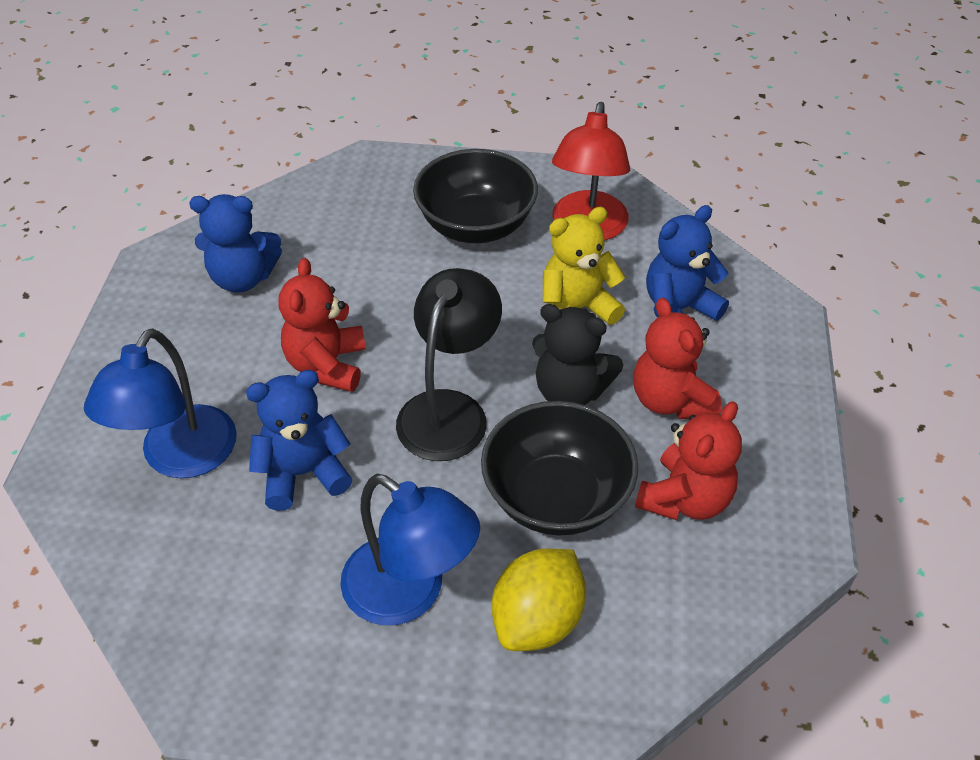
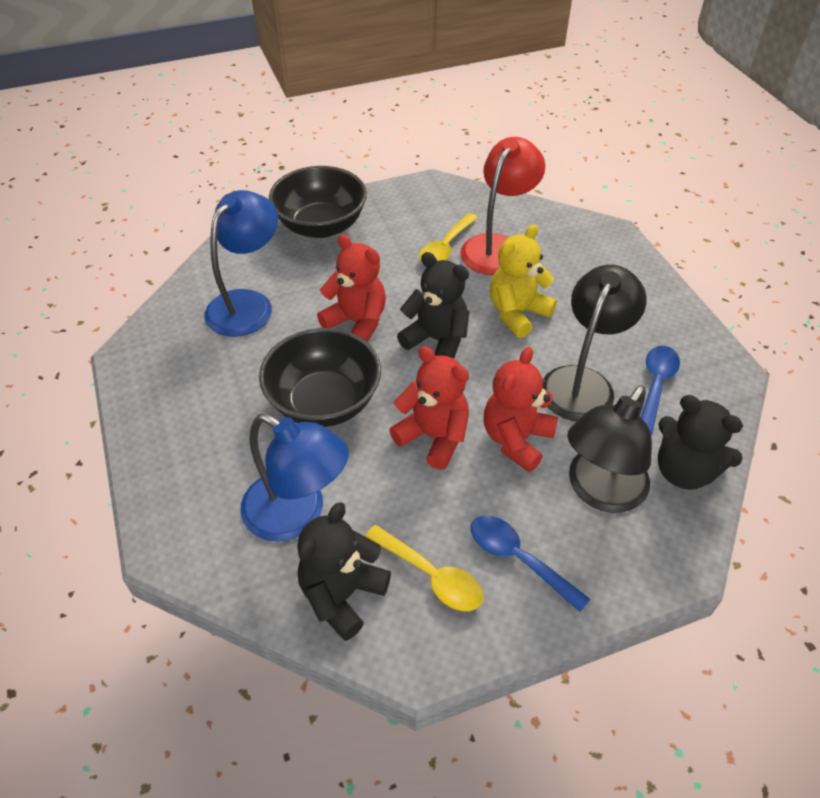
black lamp: 1 -> 2
black teddy bear: 1 -> 3
blue spoon: 0 -> 2
blue teddy bear: 3 -> 0
yellow lemon: 1 -> 0
yellow spoon: 0 -> 2

